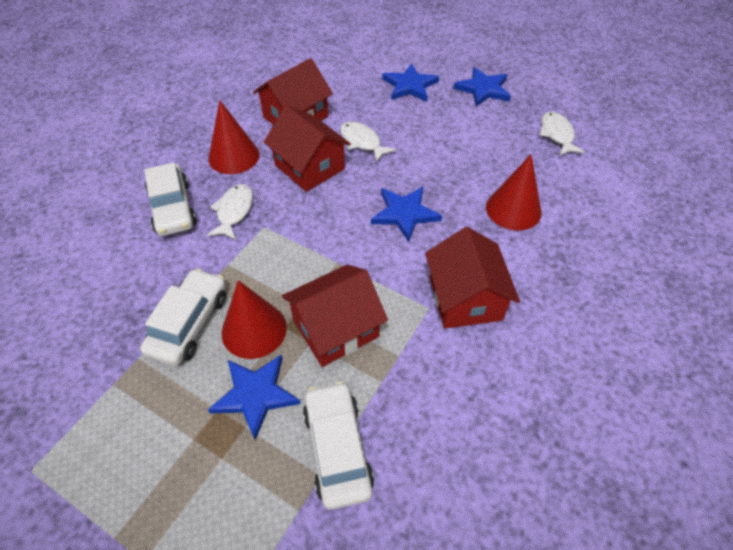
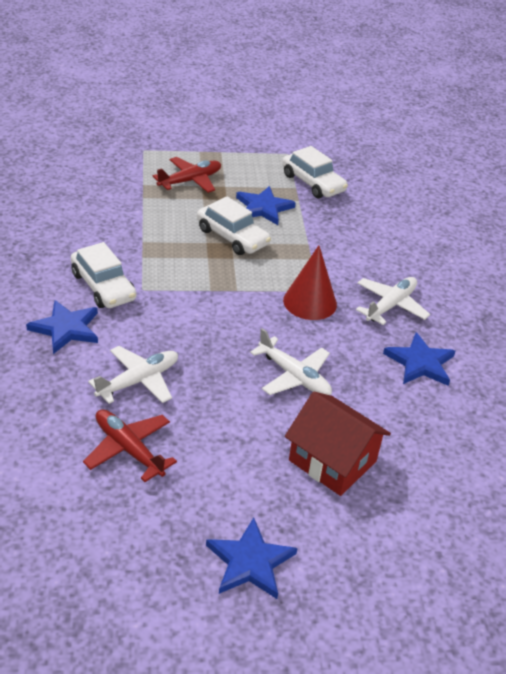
red cone: 3 -> 1
red house: 4 -> 1
red plane: 0 -> 2
white fish: 3 -> 0
white plane: 0 -> 3

